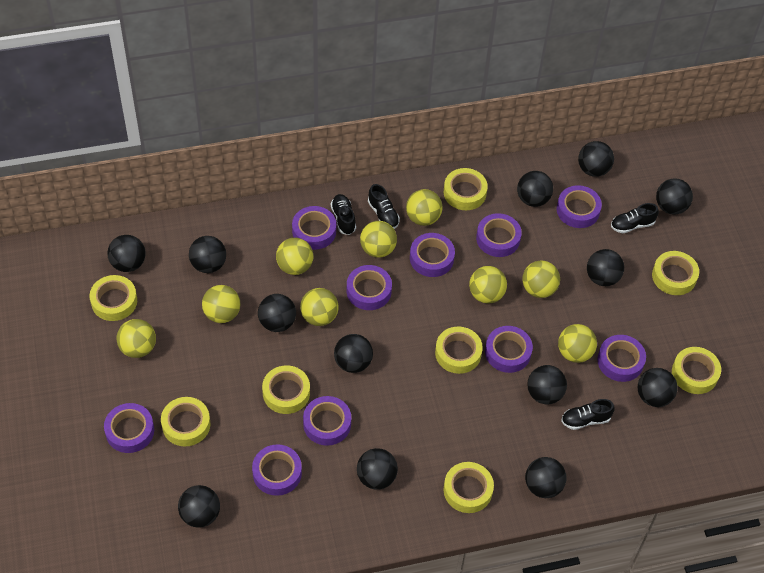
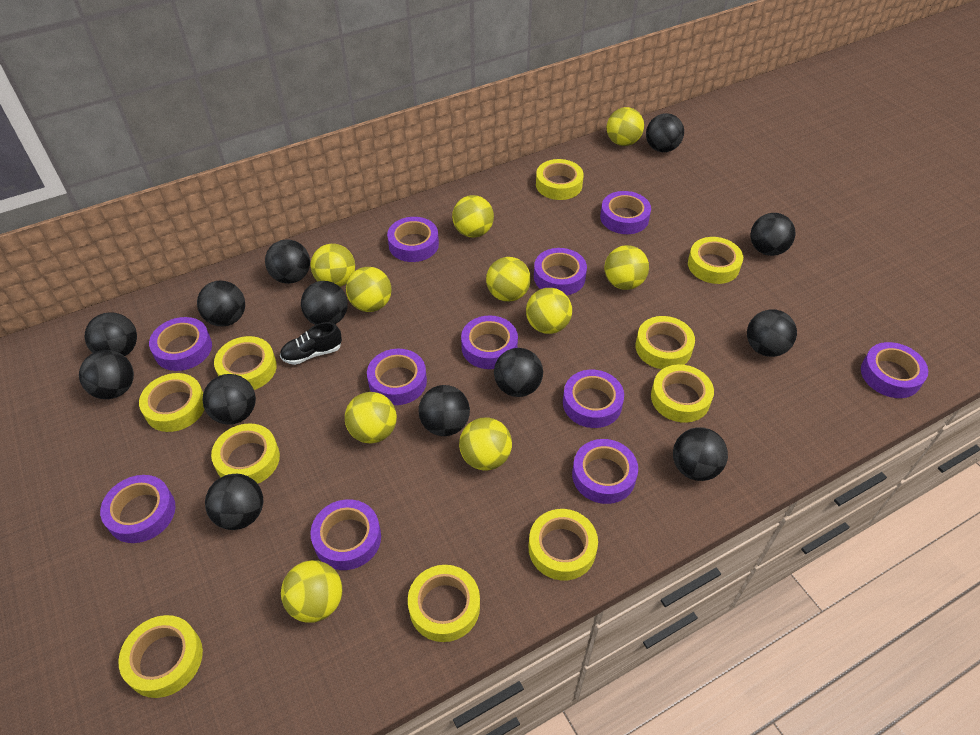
black shoe: 4 -> 1
purple tape: 10 -> 11
yellow ball: 9 -> 10
yellow tape: 8 -> 10

